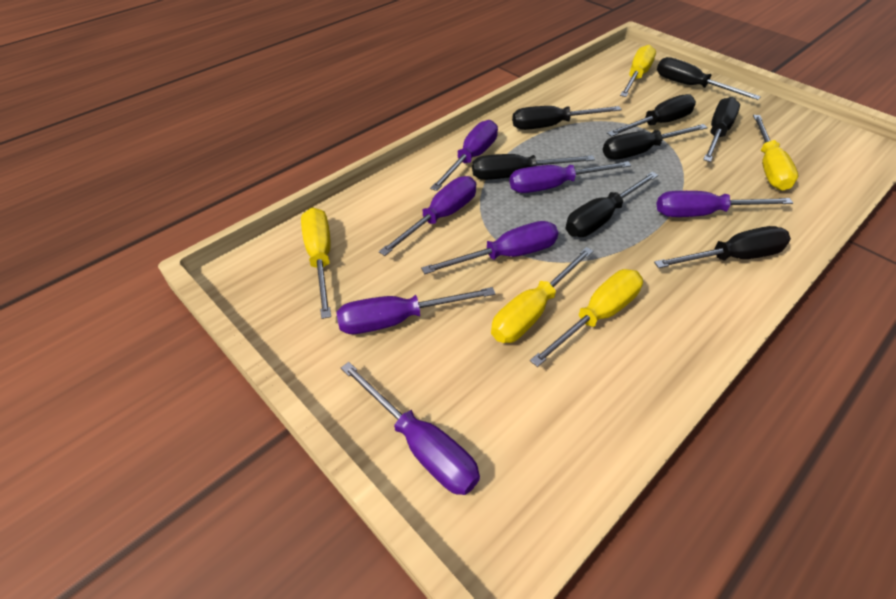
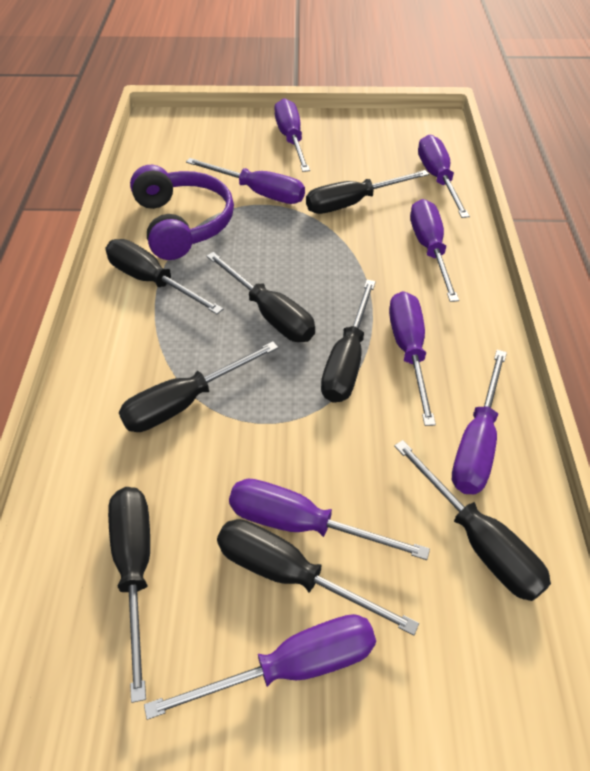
purple headphones: 0 -> 1
purple screwdriver: 7 -> 8
yellow screwdriver: 5 -> 0

